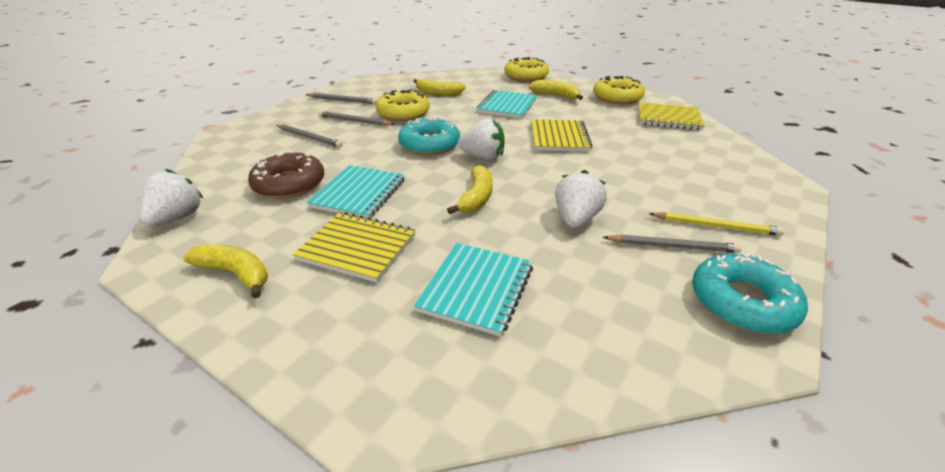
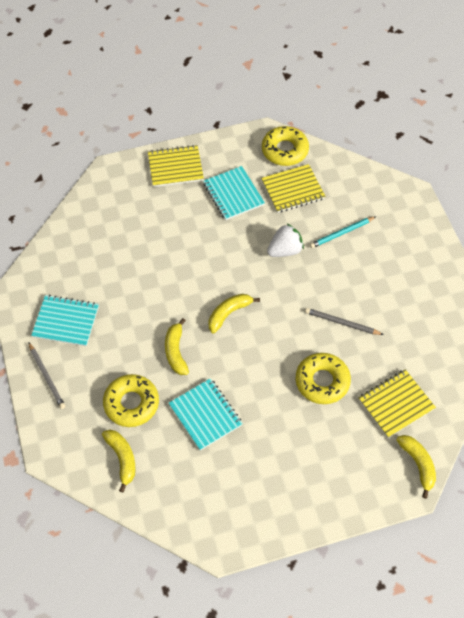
brown donut: 1 -> 0
grey pencil: 4 -> 2
turquoise donut: 2 -> 0
turquoise pencil: 0 -> 1
white strawberry: 3 -> 1
yellow pencil: 1 -> 0

